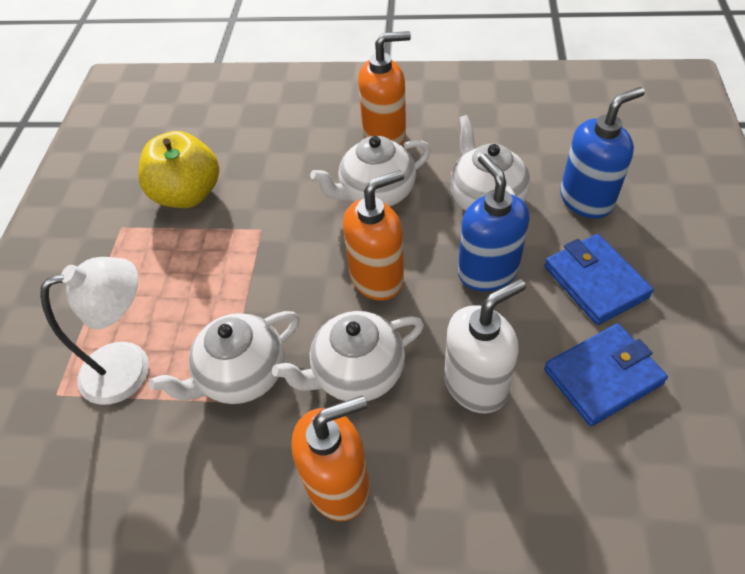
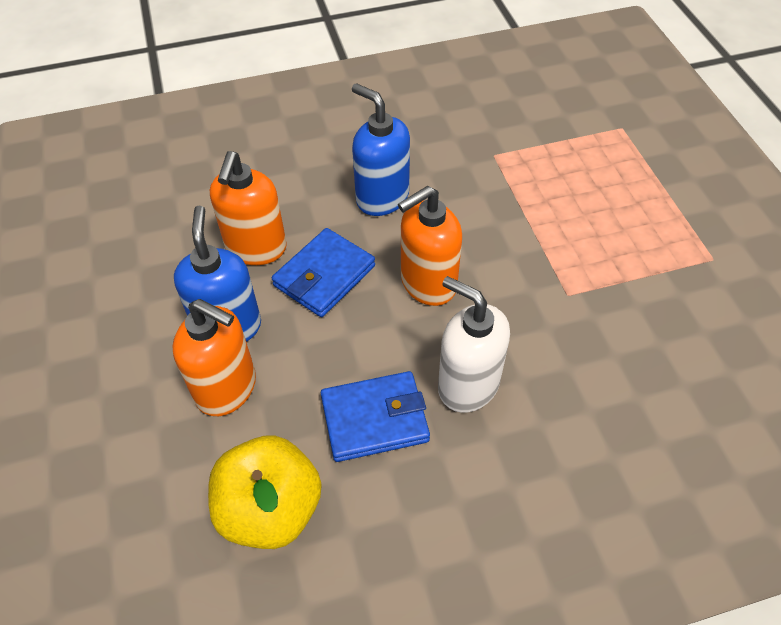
white lamp: 1 -> 0
white teapot: 4 -> 0

